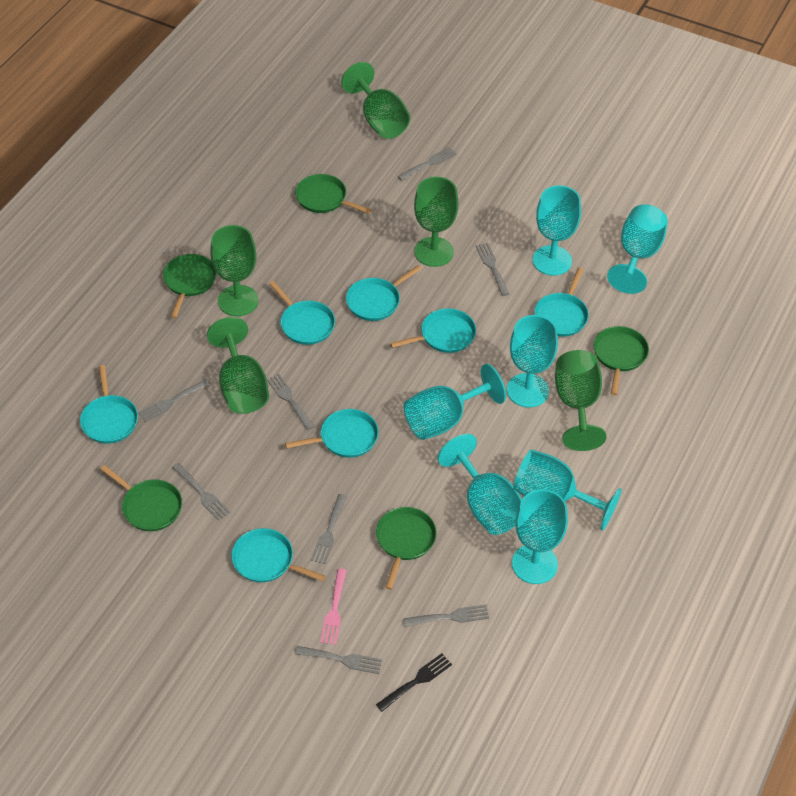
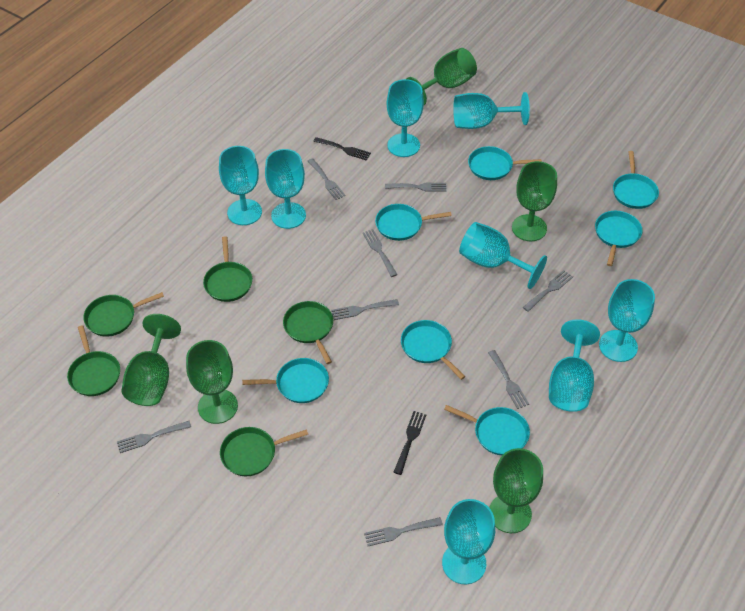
black fork: 1 -> 2
pink fork: 1 -> 0
turquoise goblet: 7 -> 8

